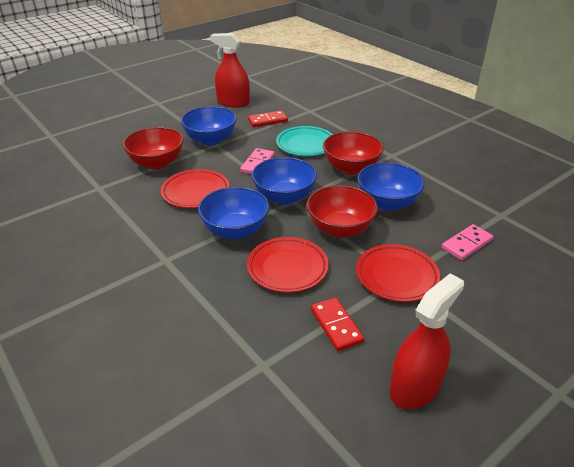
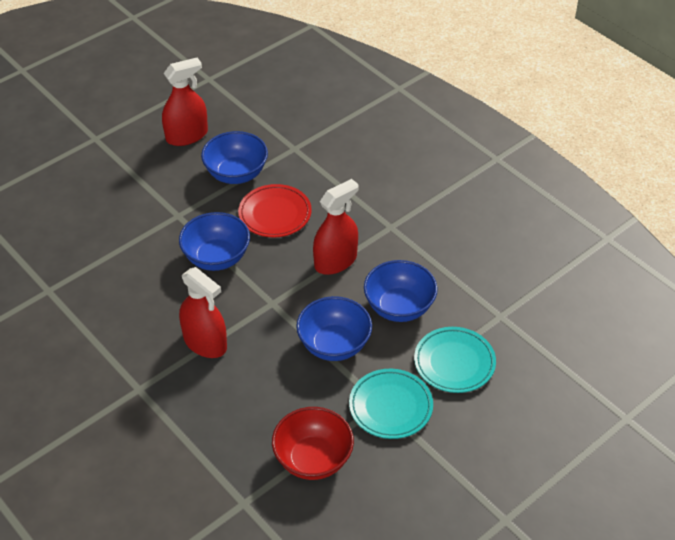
pink domino: 2 -> 0
red bowl: 3 -> 1
red domino: 2 -> 0
red plate: 3 -> 1
red spray bottle: 2 -> 3
turquoise plate: 1 -> 2

